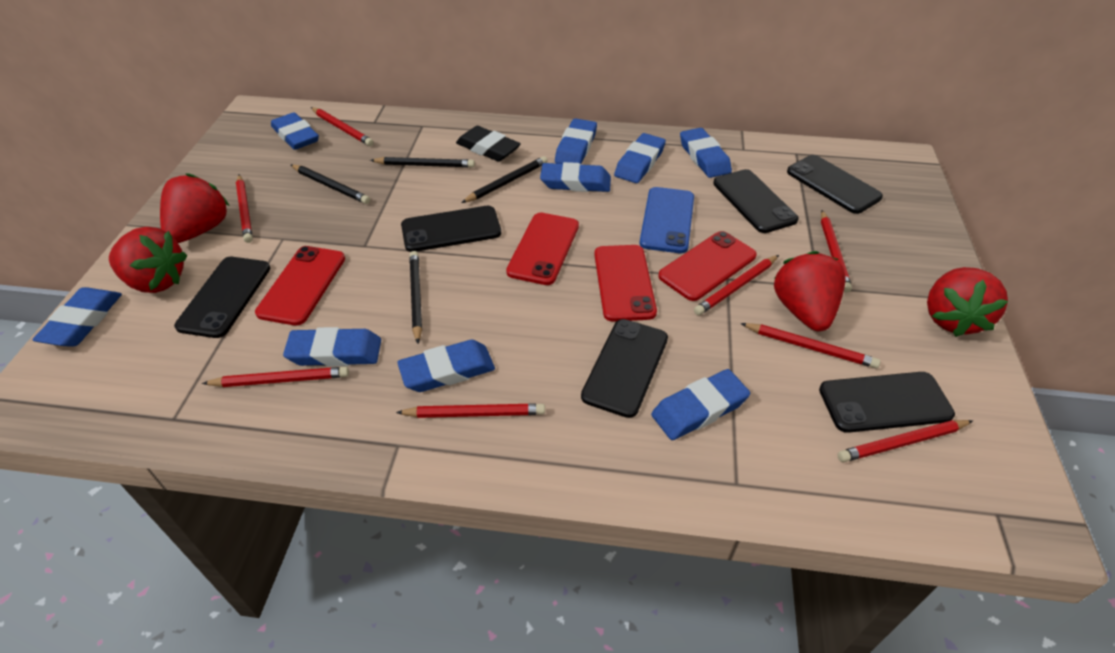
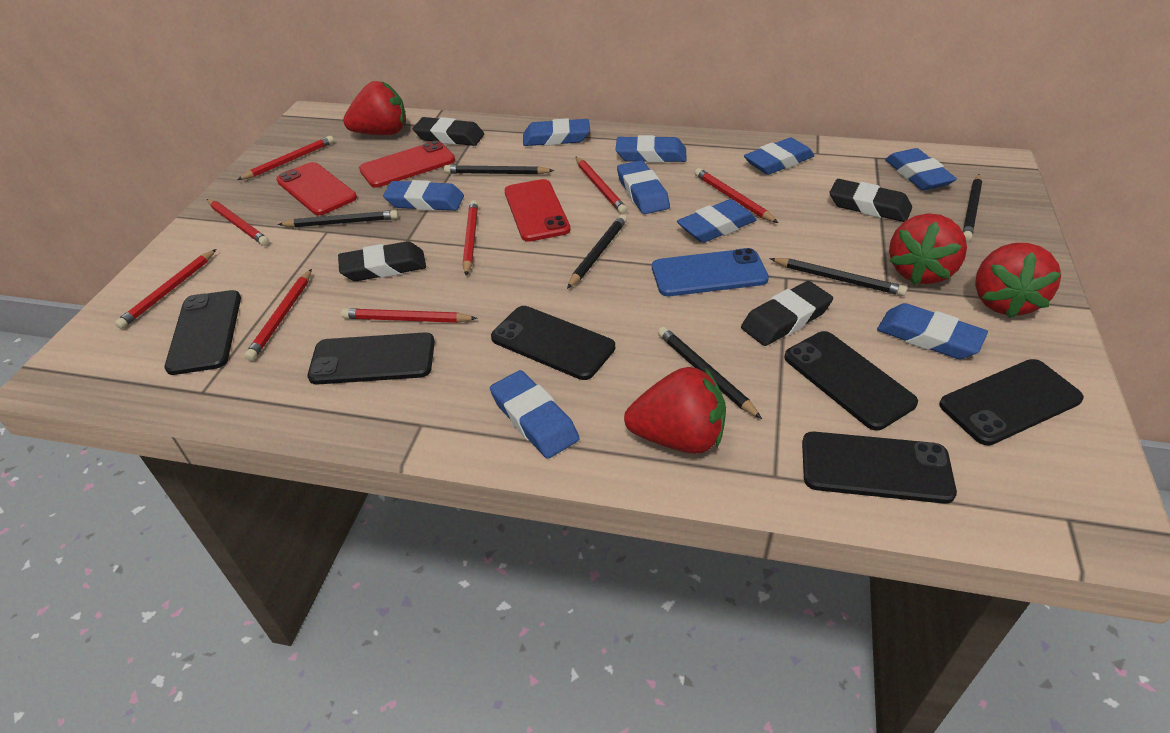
black eraser: 1 -> 4
black pencil: 4 -> 6
red phone: 4 -> 3

